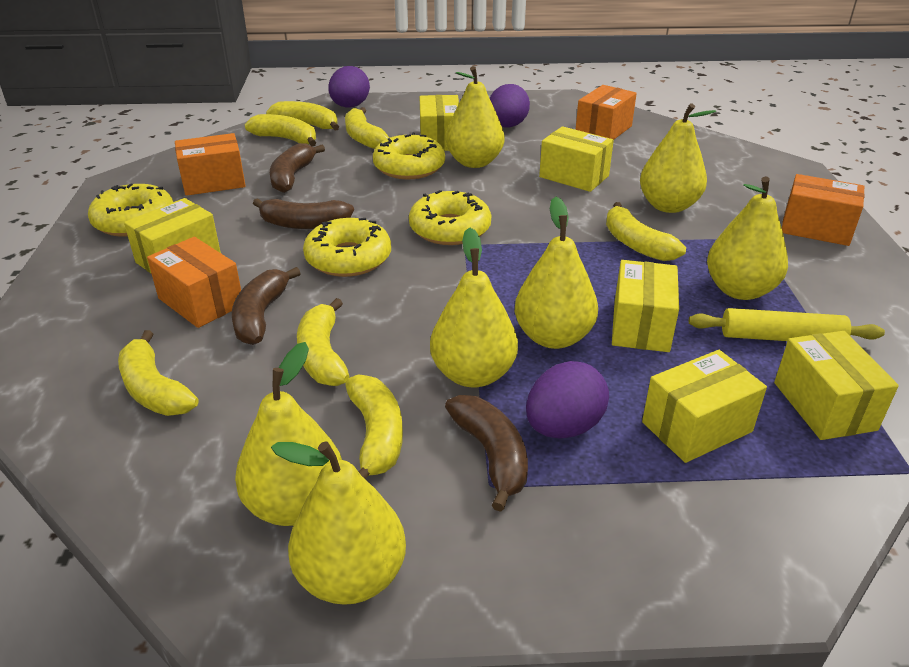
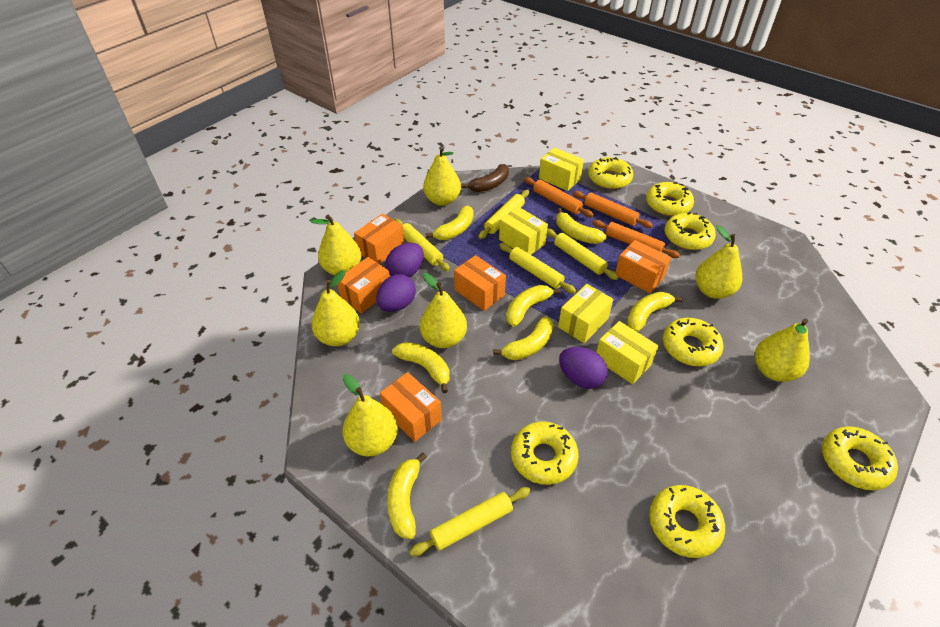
brown banana: 4 -> 1
orange box: 4 -> 5
orange rolling pin: 0 -> 3
yellow box: 6 -> 4
yellow donut: 4 -> 7
yellow rolling pin: 1 -> 5

